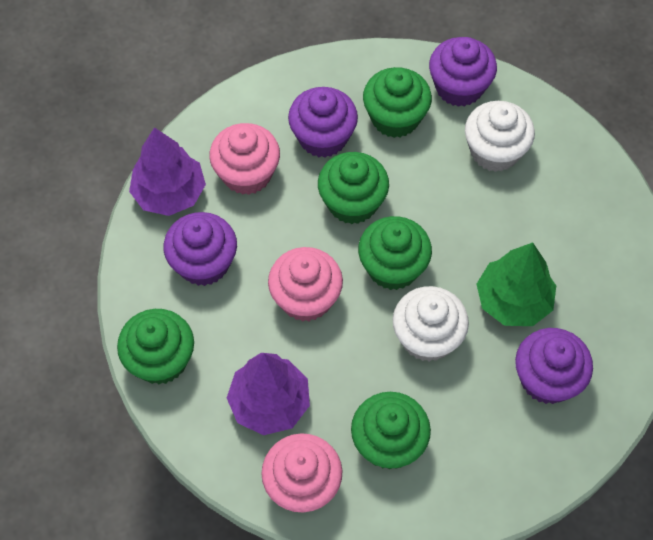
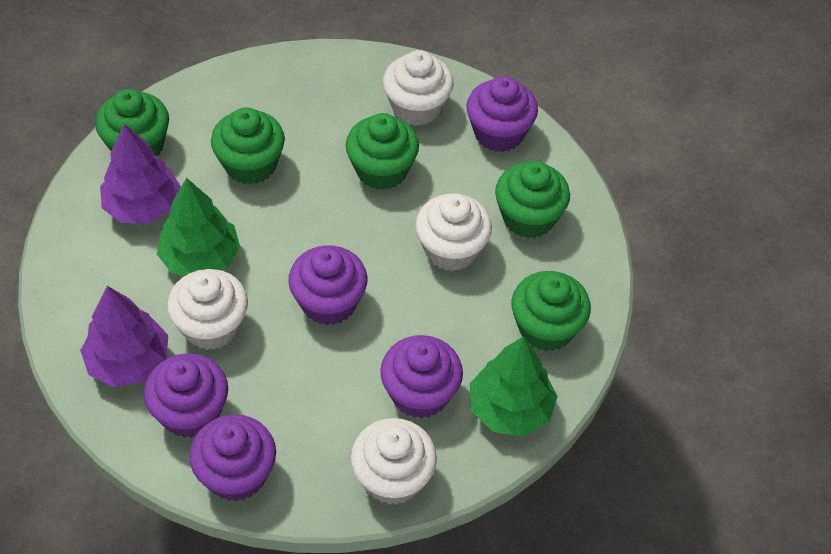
green tree: 1 -> 2
pink cupcake: 3 -> 0
purple cupcake: 4 -> 5
white cupcake: 2 -> 4

